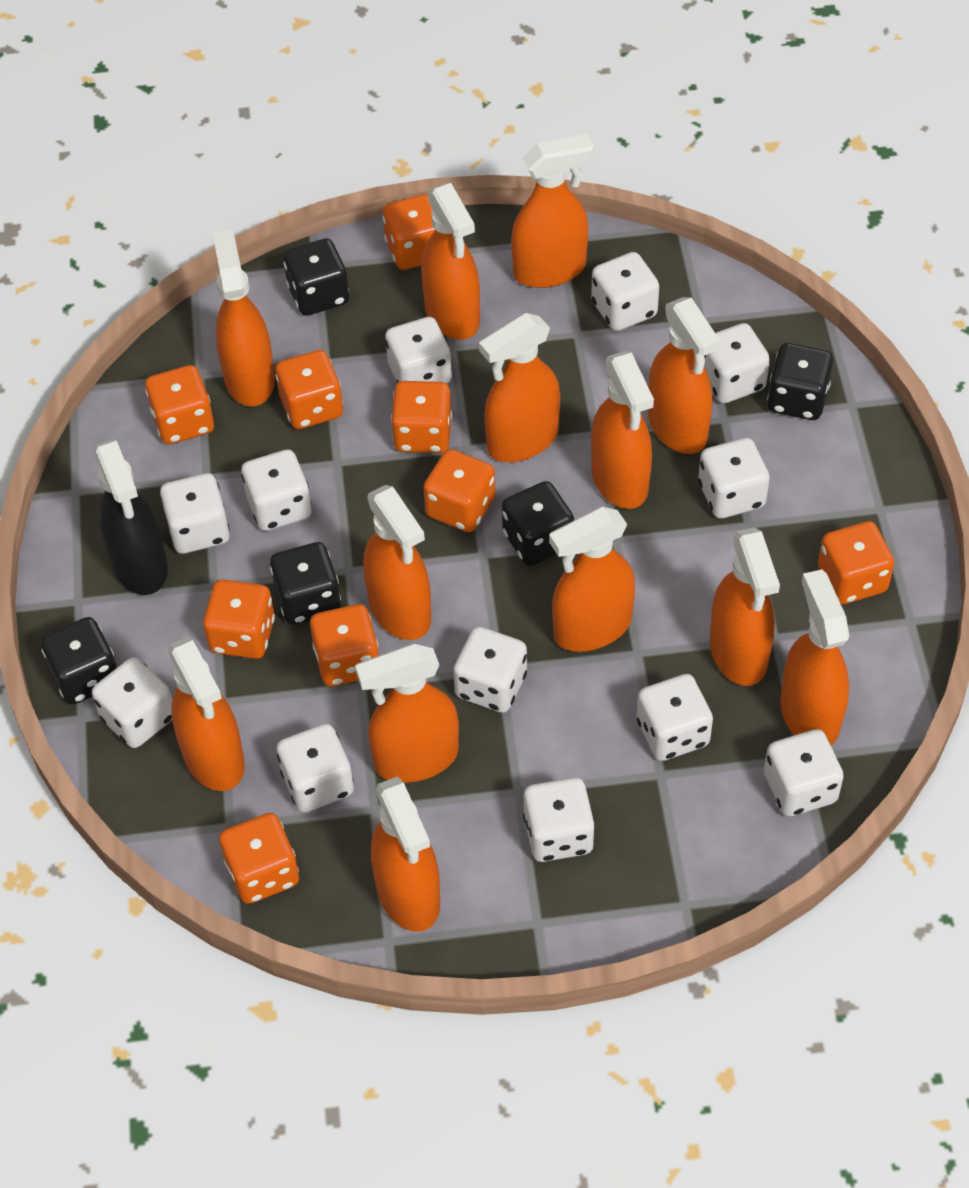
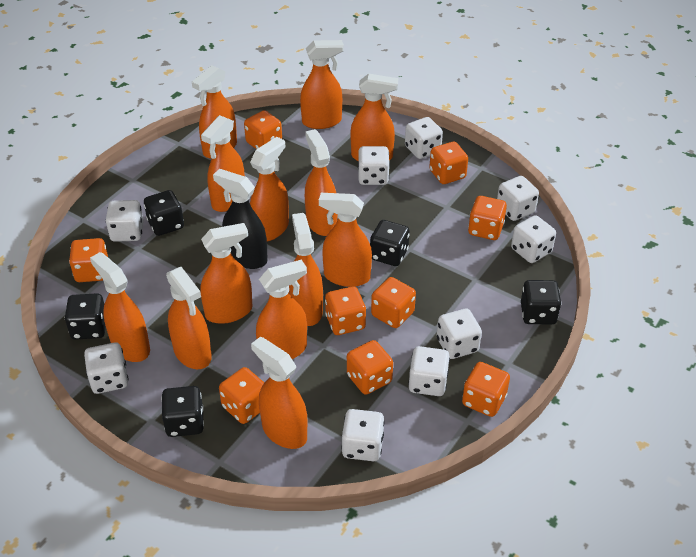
white dice: 12 -> 9

